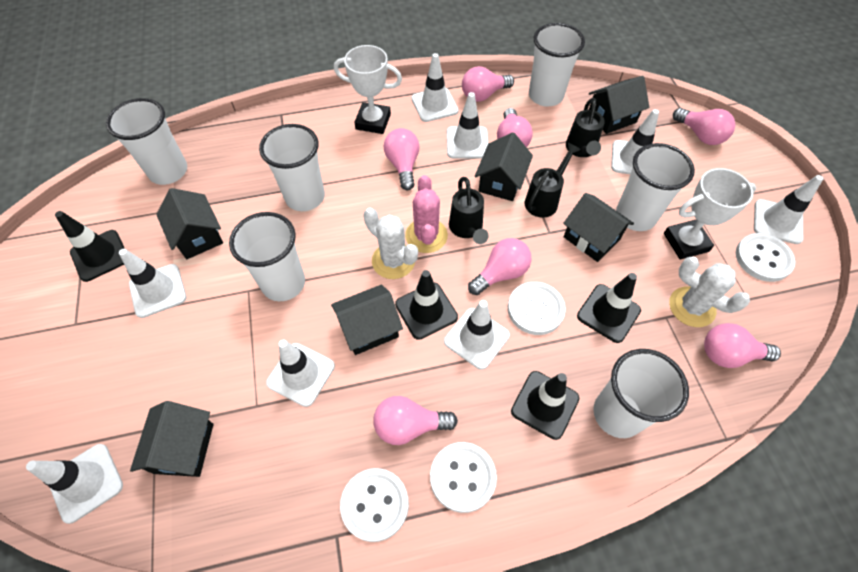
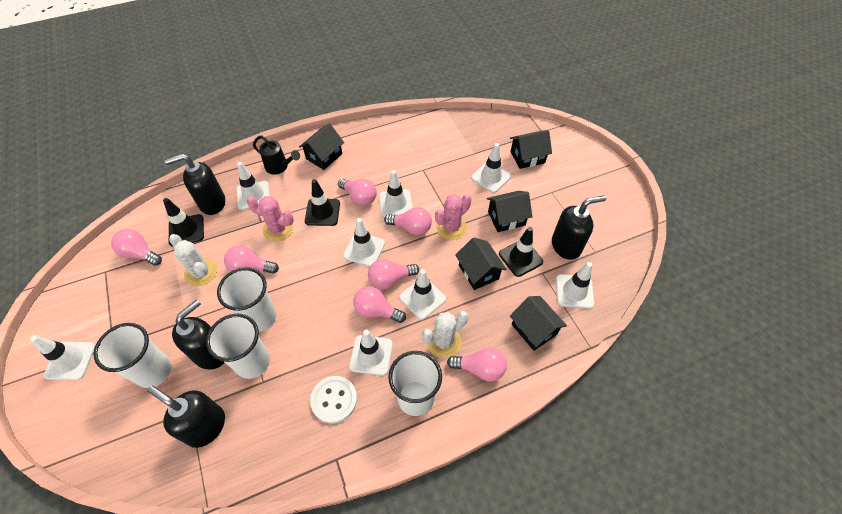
black house: 6 -> 5
black soap dispenser: 0 -> 4
black traffic cone: 4 -> 3
black watering can: 3 -> 1
pink cactus: 1 -> 2
white button: 4 -> 1
white cup: 6 -> 4
white trophy: 2 -> 0

